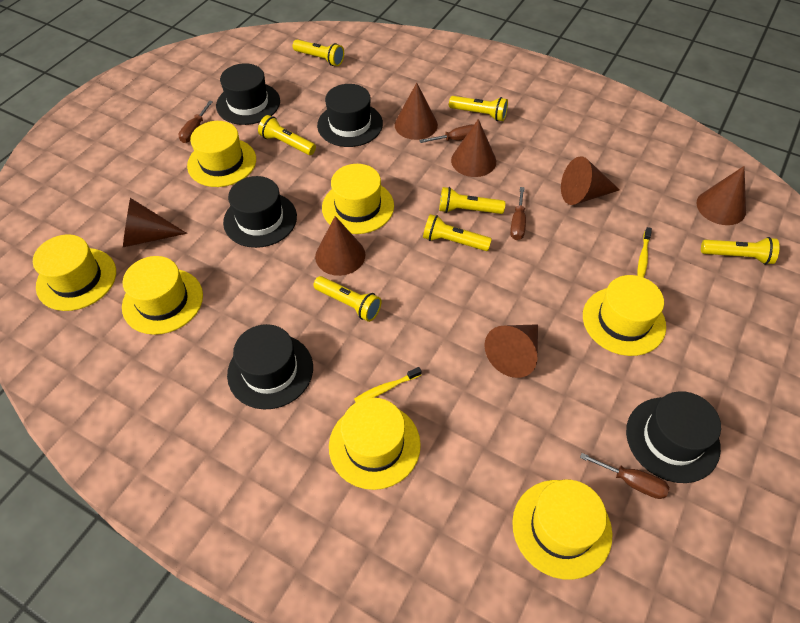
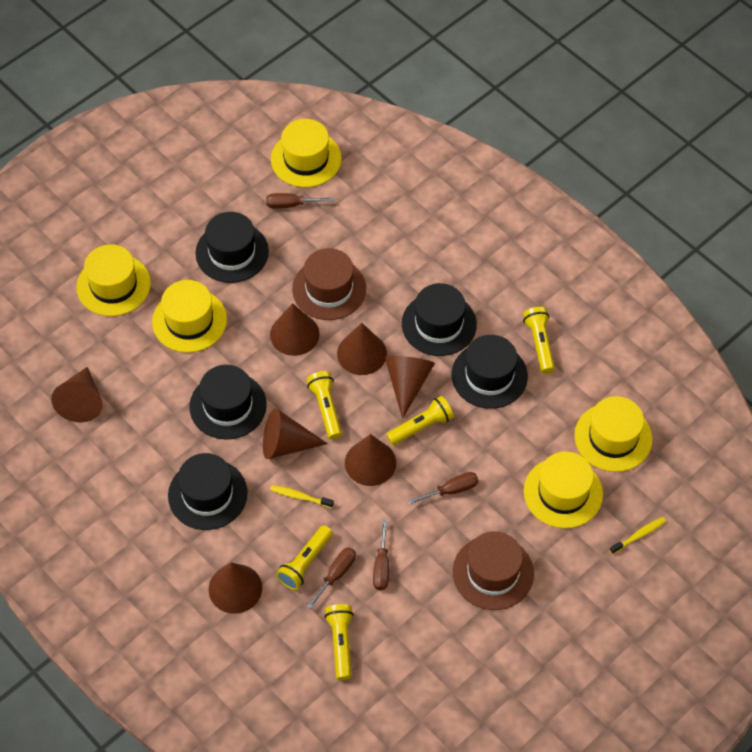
brown hat: 0 -> 2
yellow flashlight: 7 -> 5
yellow hat: 7 -> 5

